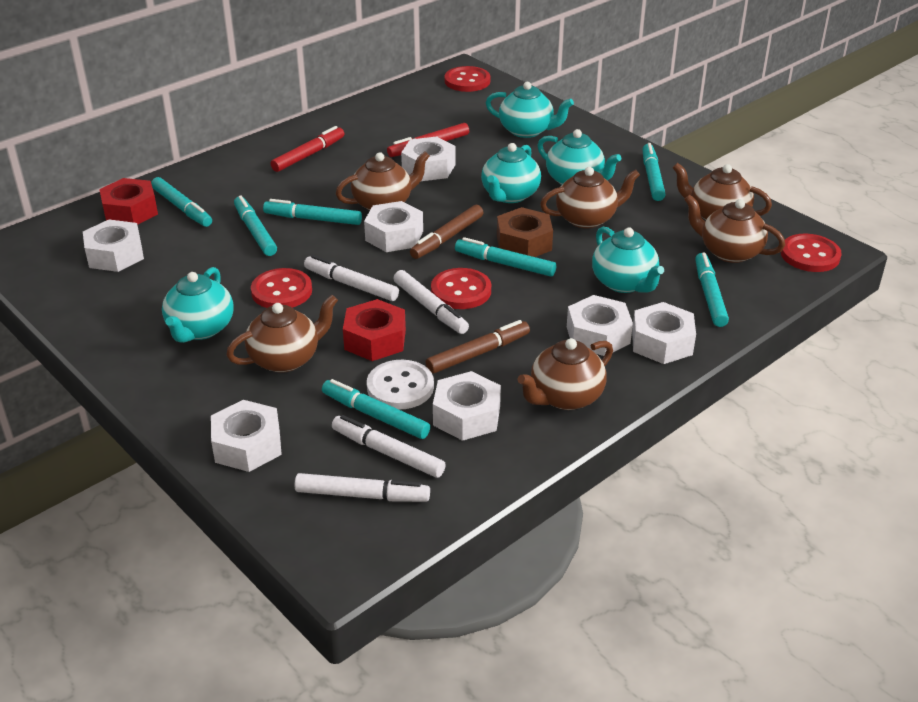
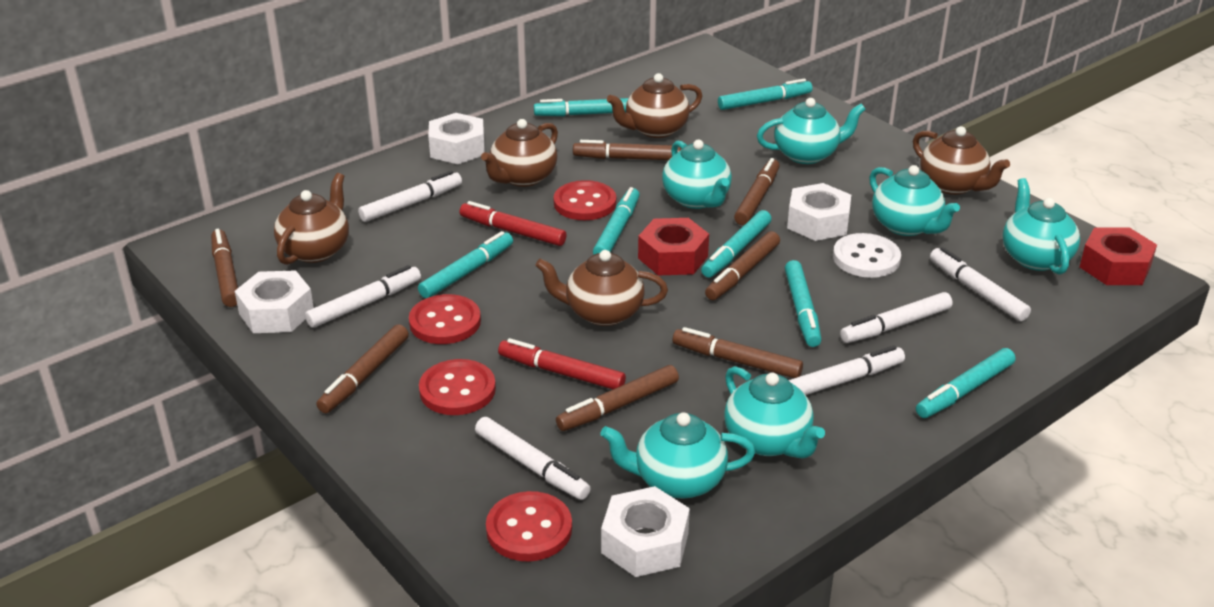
brown marker: 2 -> 7
brown nut: 1 -> 0
brown teapot: 6 -> 5
turquoise teapot: 5 -> 6
white marker: 4 -> 6
white nut: 7 -> 4

